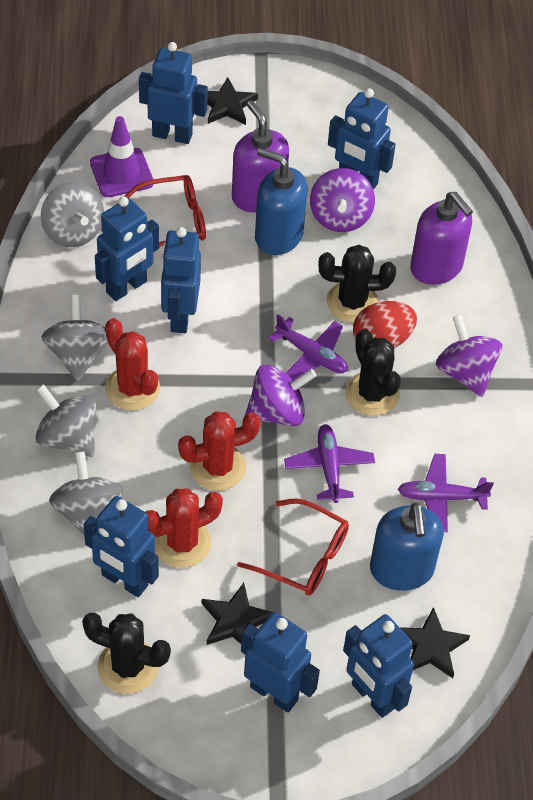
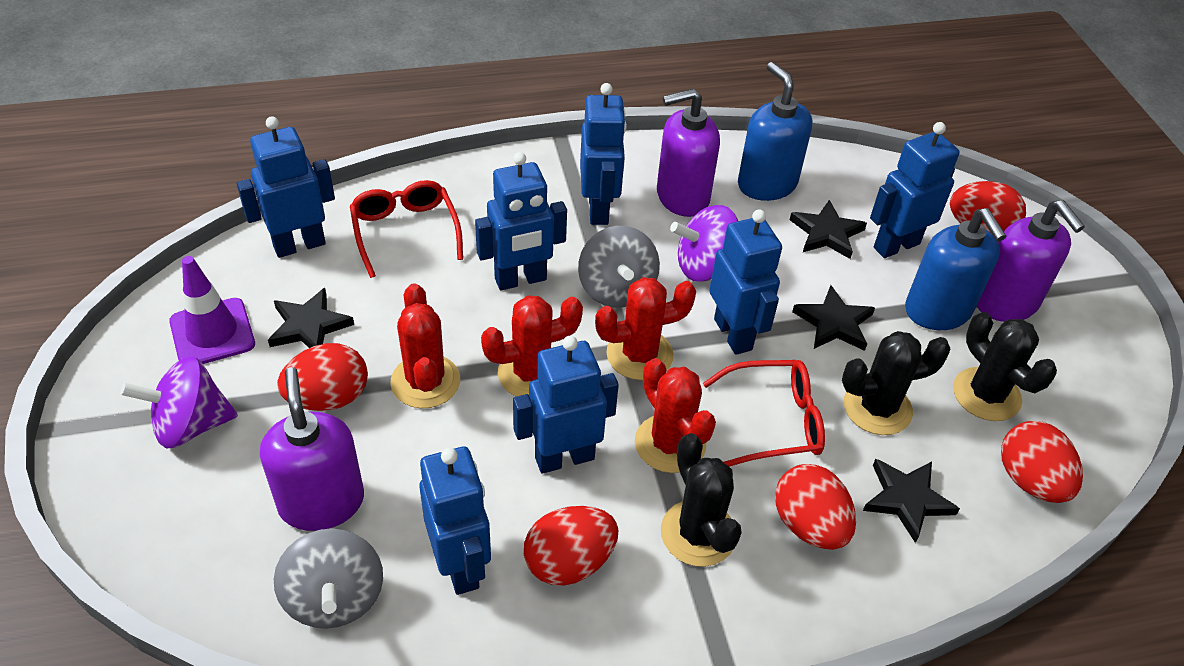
black star: 3 -> 4
grey spinning top: 4 -> 2
purple plane: 3 -> 0
purple soap dispenser: 2 -> 3
purple spinning top: 3 -> 2
red cactus: 3 -> 4
red egg: 1 -> 5

